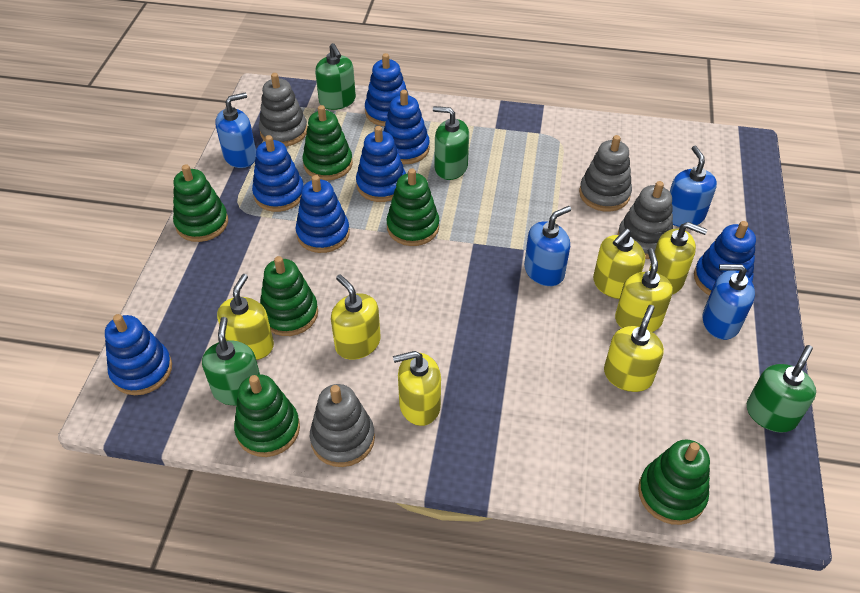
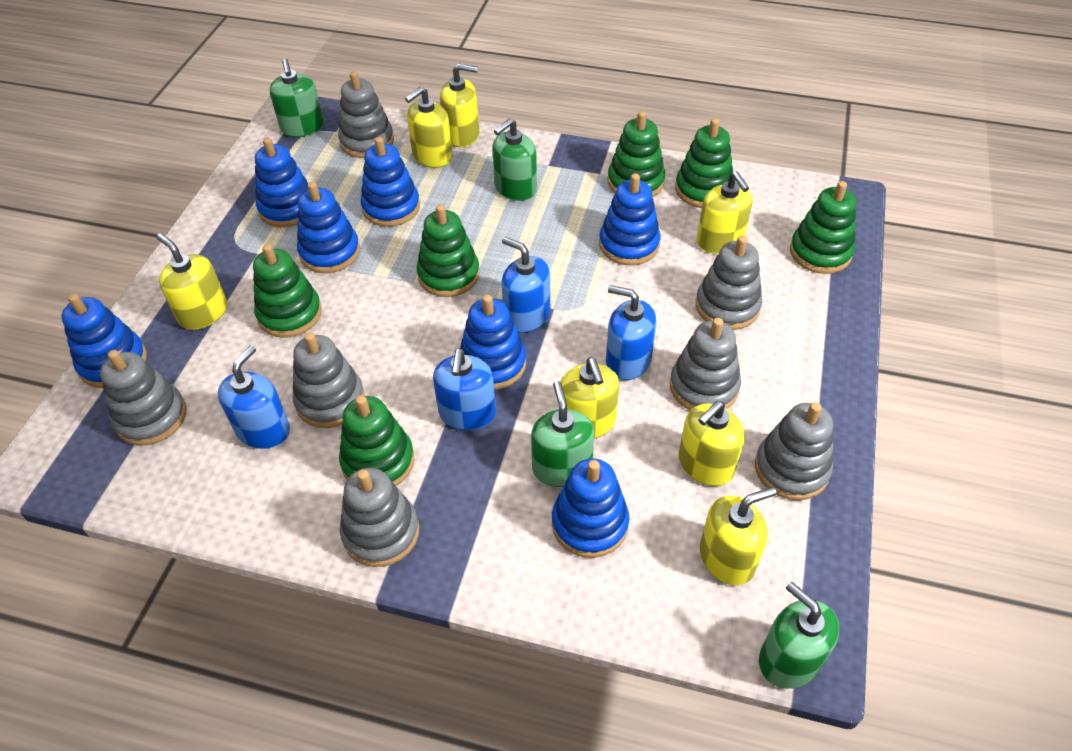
grey stacking toy: 4 -> 7

